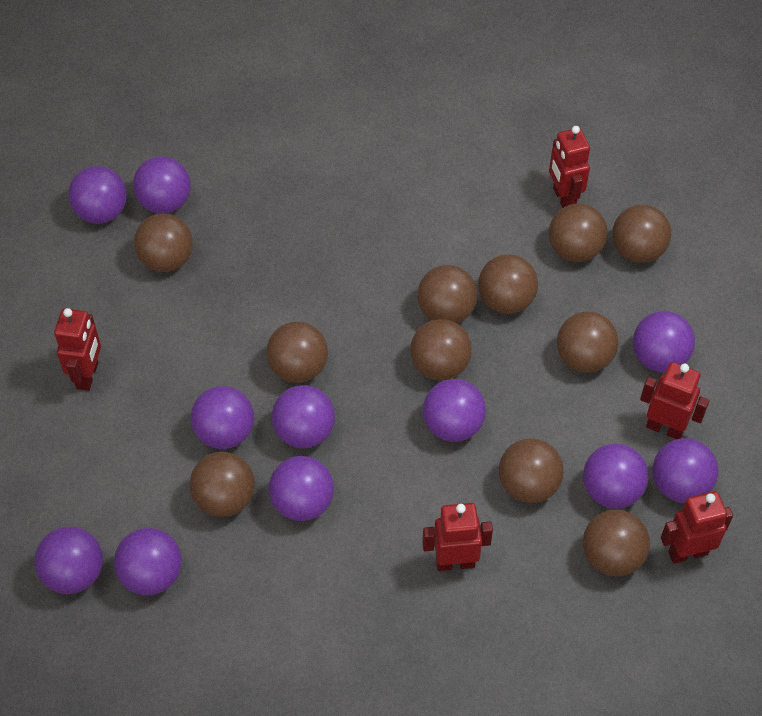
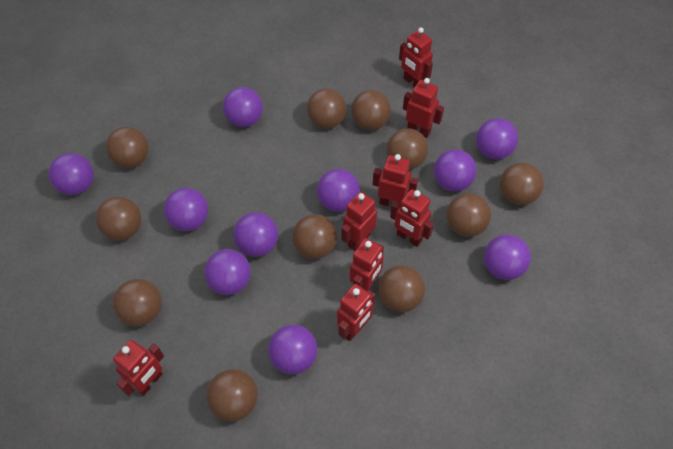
purple ball: 11 -> 10
red robot: 5 -> 8

